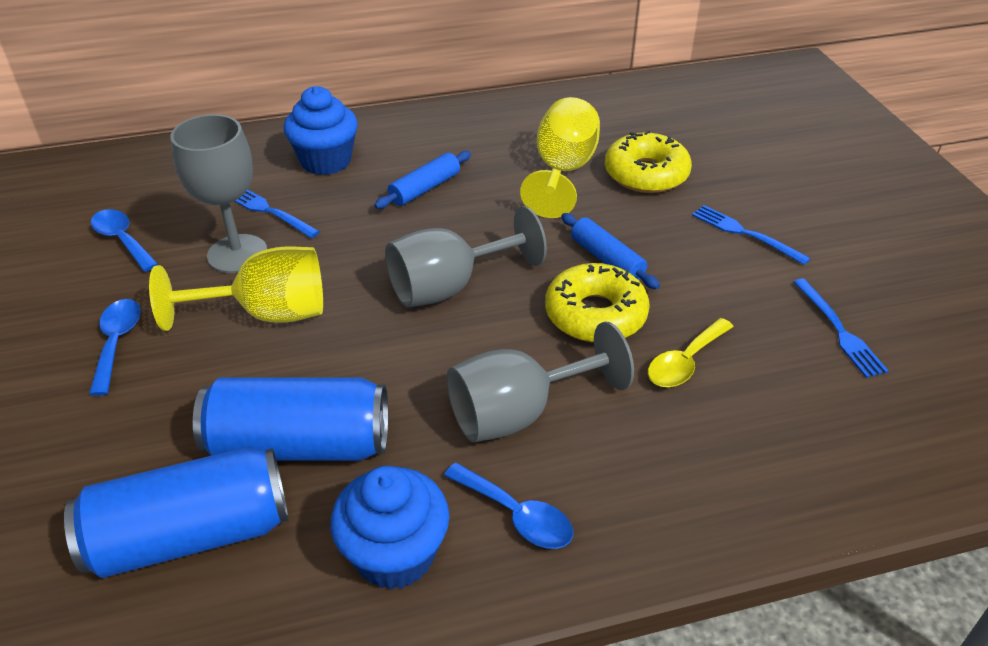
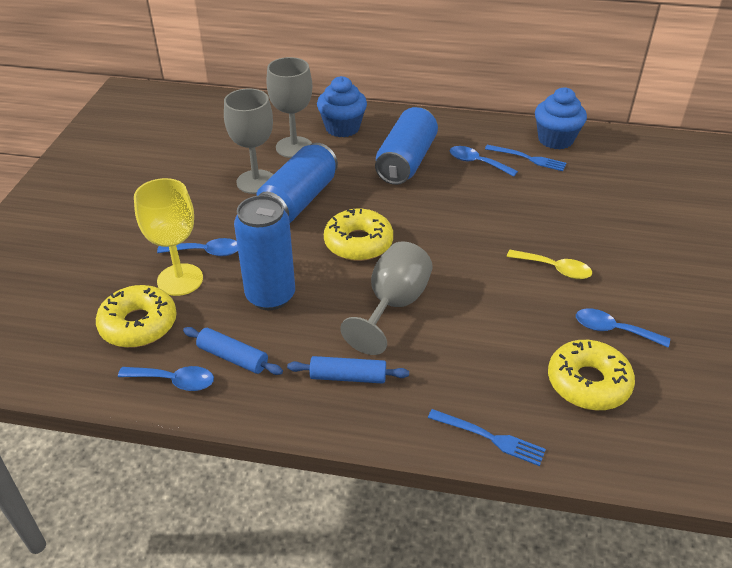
blue can: 2 -> 3
blue fork: 3 -> 2
blue spoon: 3 -> 4
yellow donut: 2 -> 3
yellow goblet: 2 -> 1

